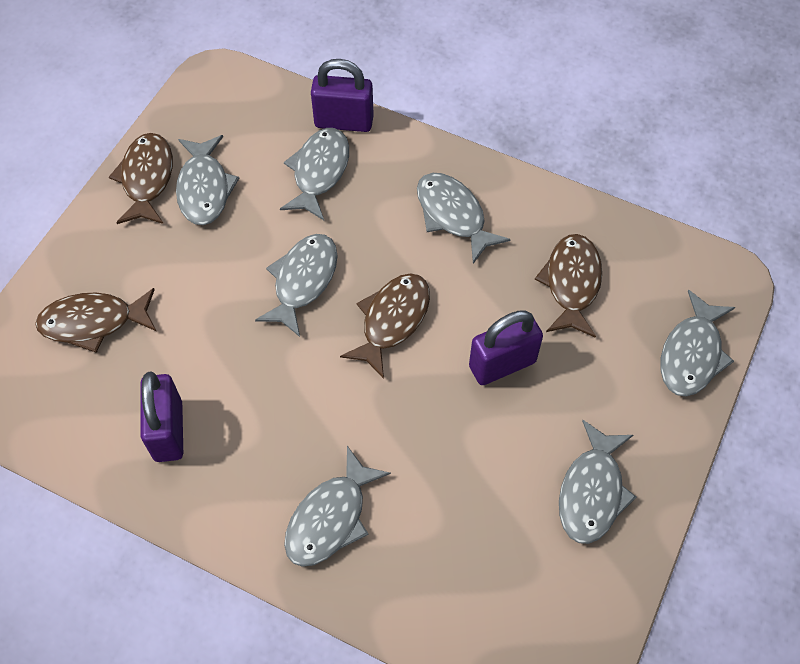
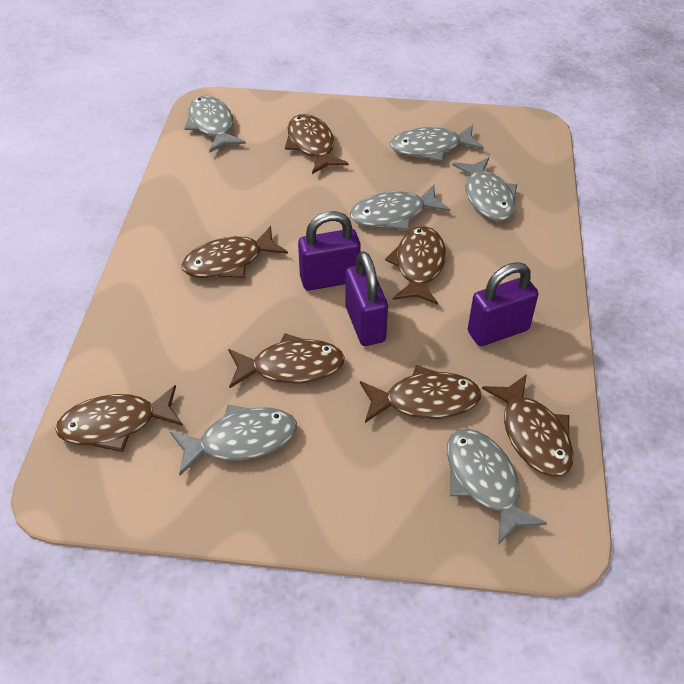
brown fish: 4 -> 7
grey fish: 7 -> 6

